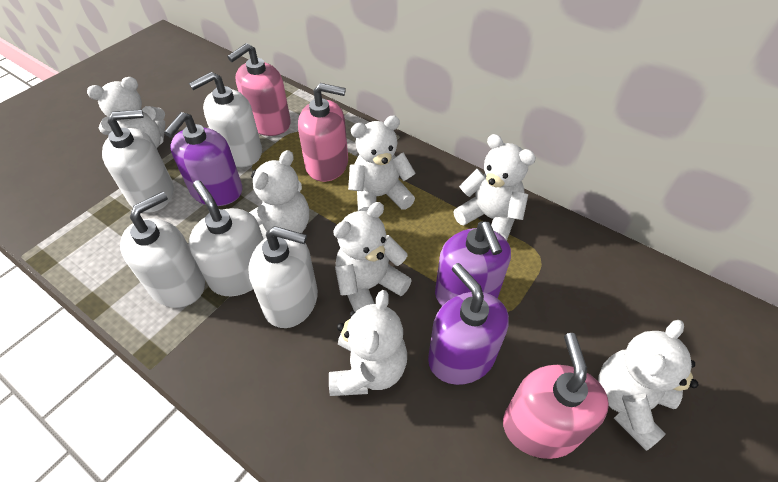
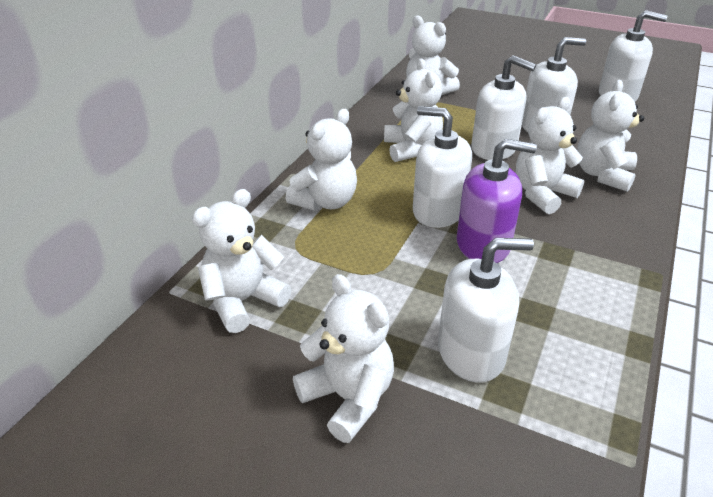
pink soap dispenser: 3 -> 0
purple soap dispenser: 3 -> 1

